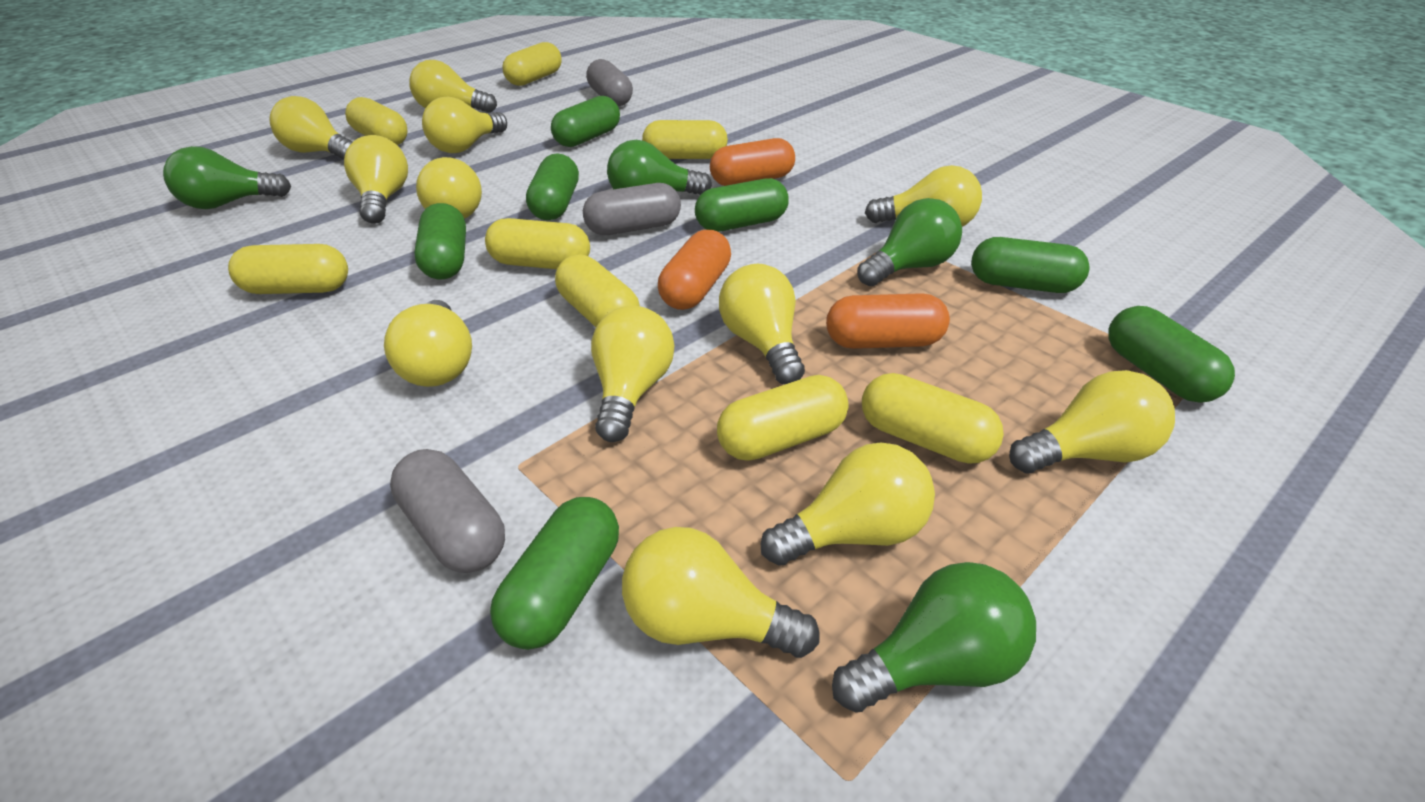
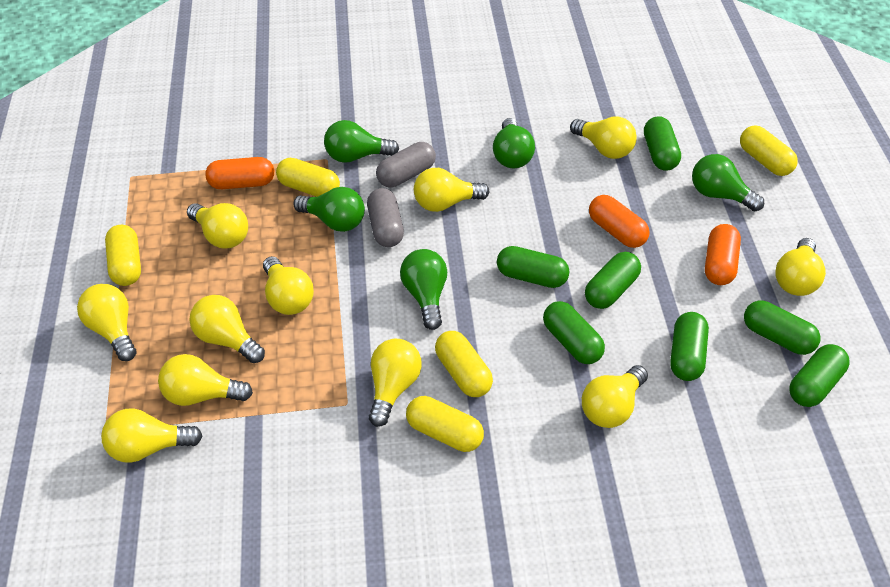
green light bulb: 4 -> 5
grey capsule: 3 -> 2
yellow capsule: 8 -> 5
yellow light bulb: 12 -> 11

